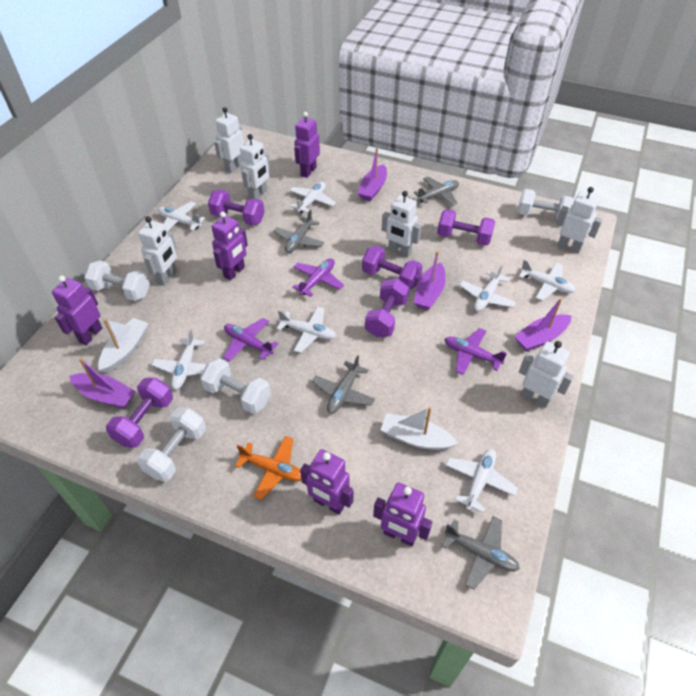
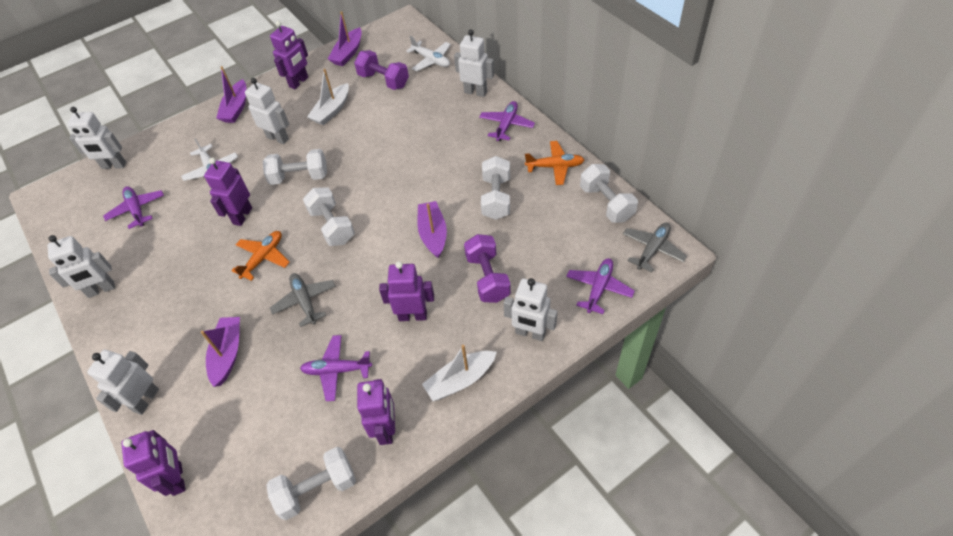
grey plane: 4 -> 2
orange plane: 1 -> 2
purple dumbbell: 5 -> 2
purple plane: 3 -> 4
white dumbbell: 4 -> 5
white plane: 7 -> 2

